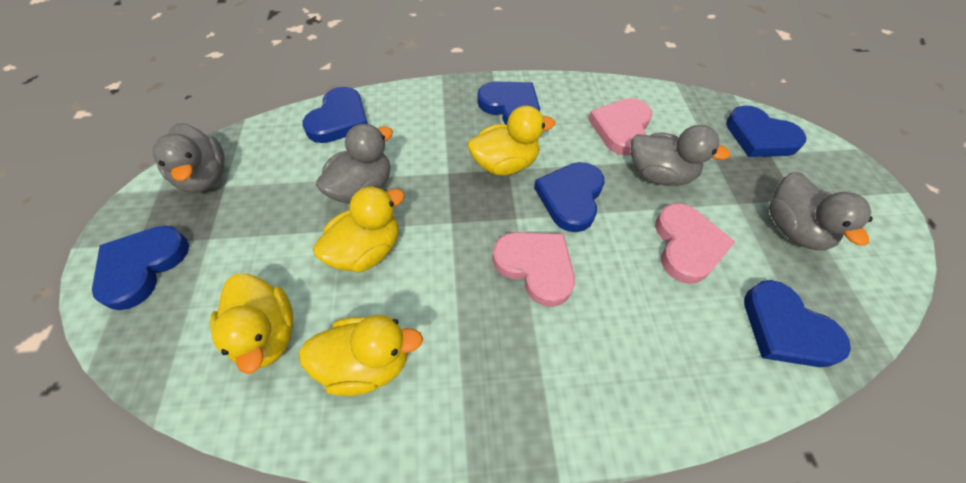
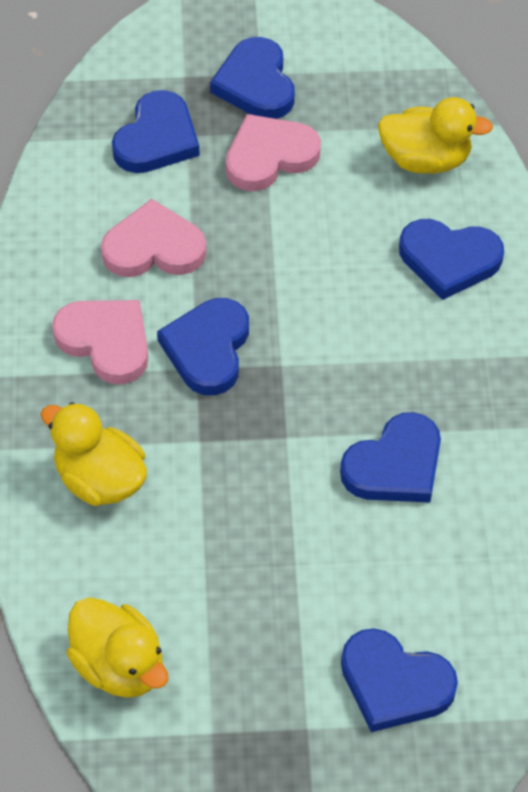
grey duck: 4 -> 0
yellow duck: 4 -> 3

